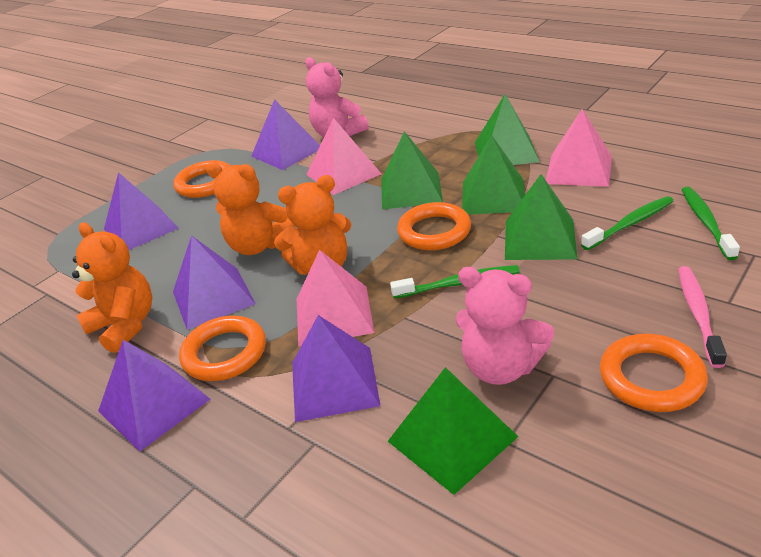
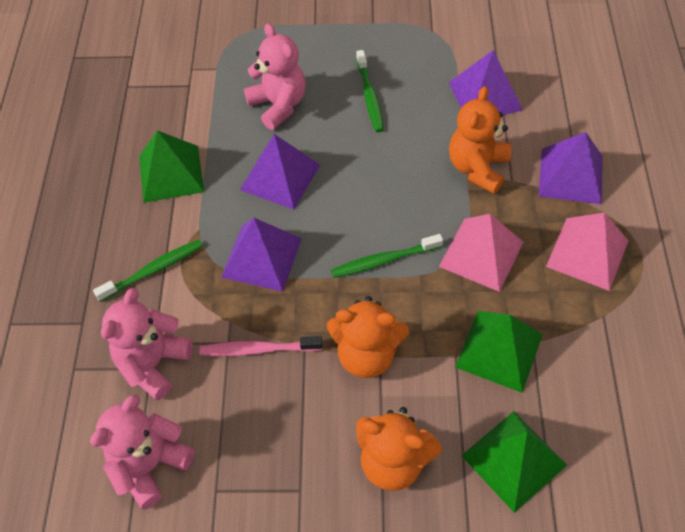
green pyramid: 5 -> 3
orange ring: 4 -> 0
pink pyramid: 3 -> 2
pink teddy bear: 2 -> 3
purple pyramid: 5 -> 4

